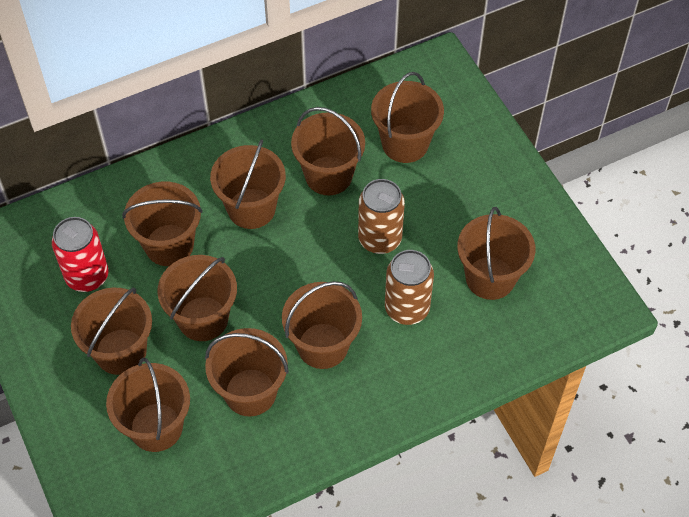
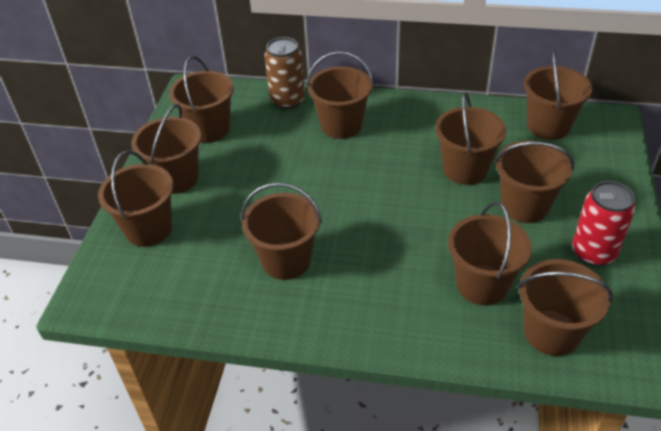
brown can: 2 -> 1

